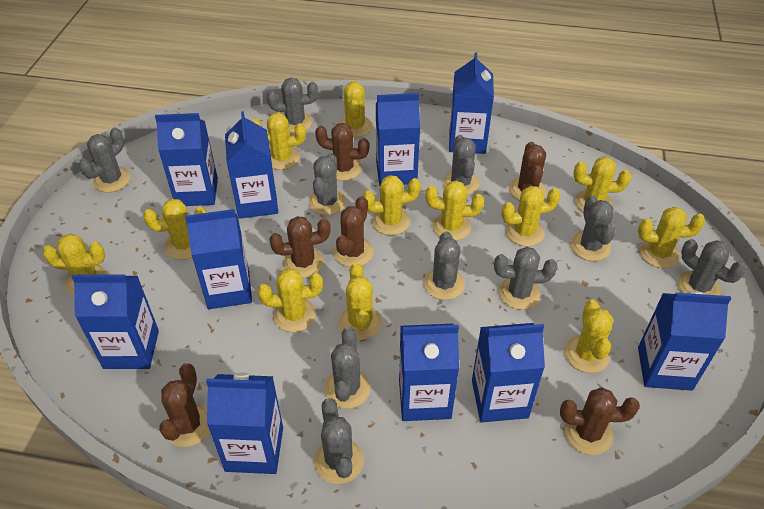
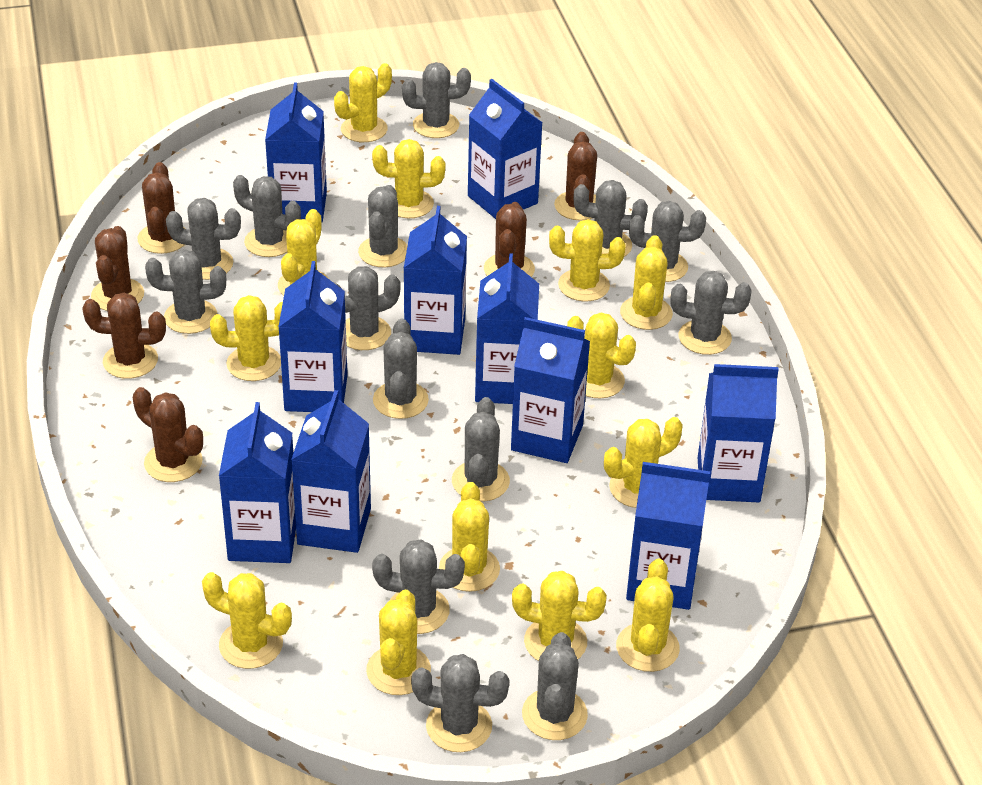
grey cactus: 10 -> 14
yellow cactus: 12 -> 13

